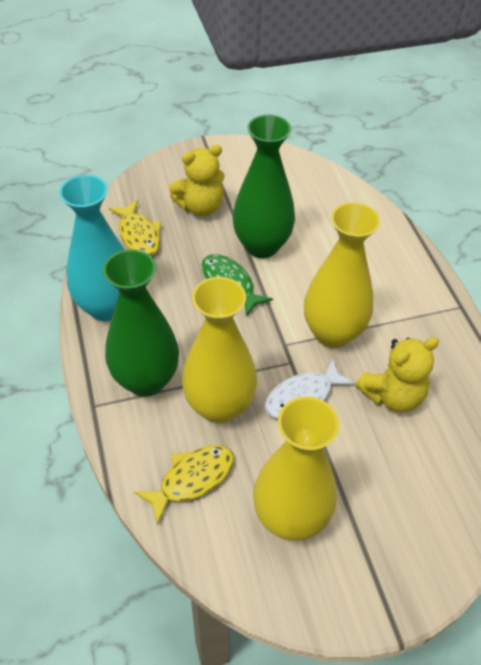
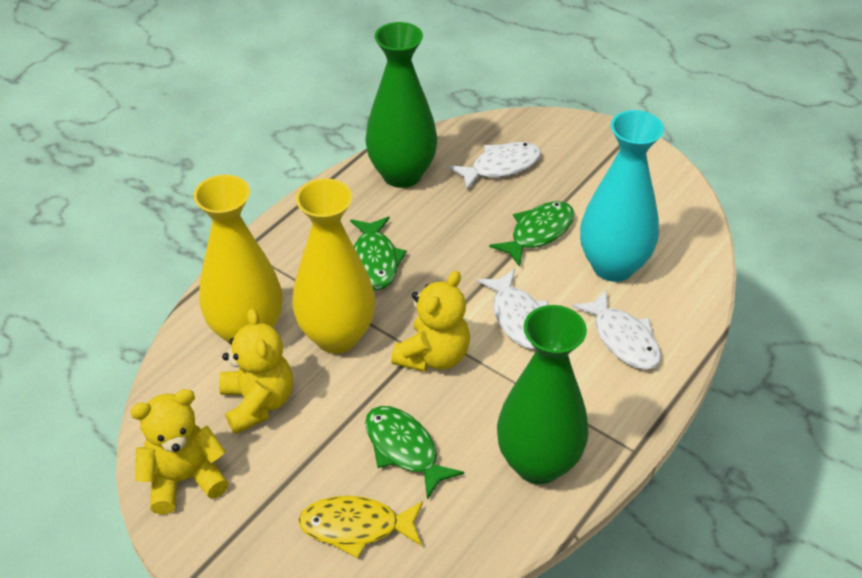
green fish: 1 -> 3
white fish: 1 -> 3
yellow fish: 2 -> 1
yellow teddy bear: 2 -> 3
yellow vase: 3 -> 2

